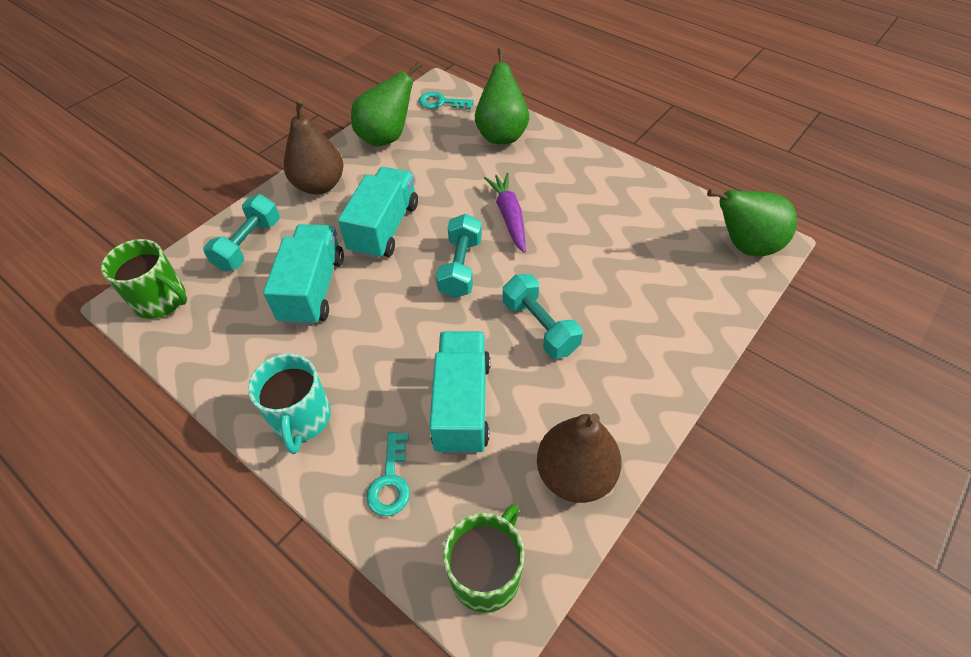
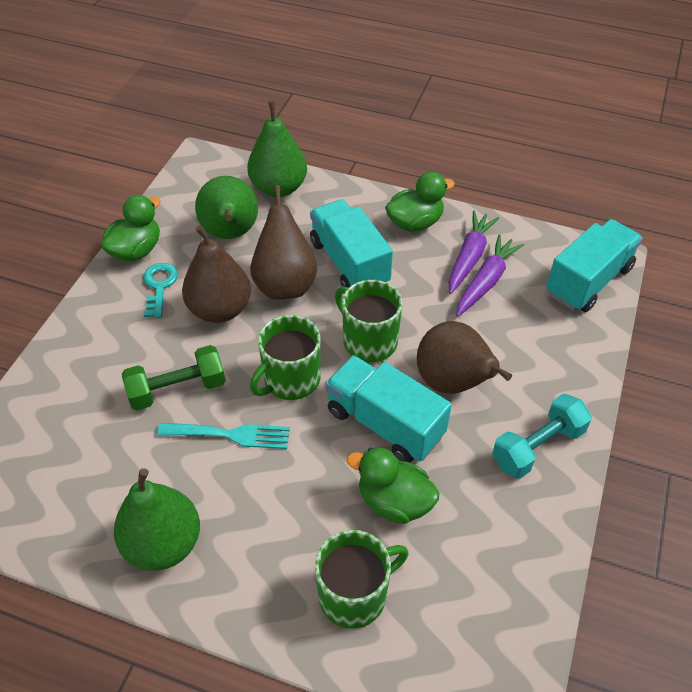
brown pear: 2 -> 3
green duck: 0 -> 3
green dumbbell: 0 -> 1
green mug: 2 -> 3
purple carrot: 1 -> 2
turquoise dumbbell: 3 -> 1
turquoise fork: 0 -> 1
turquoise key: 2 -> 1
turquoise mug: 1 -> 0

